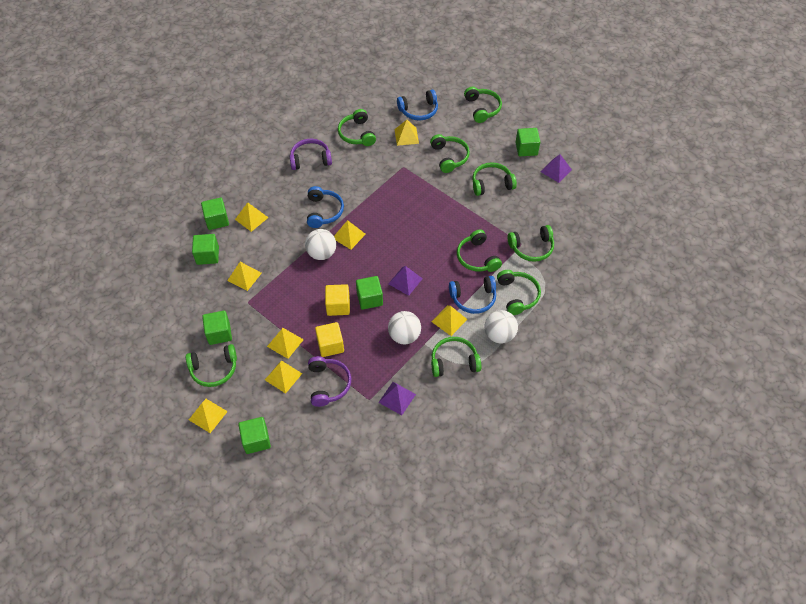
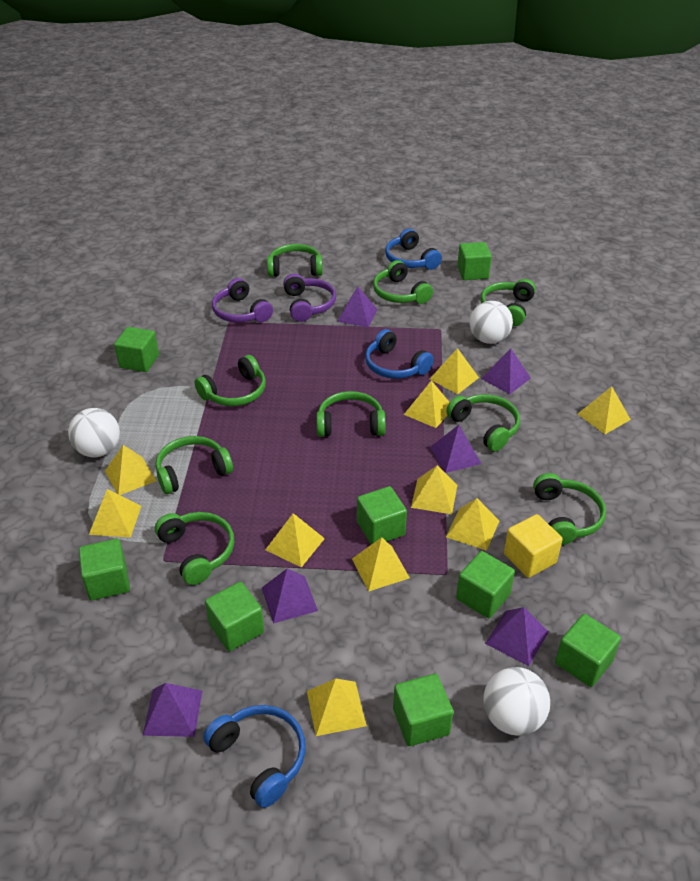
green cube: 6 -> 8
purple pyramid: 3 -> 6
yellow cube: 2 -> 1
yellow pyramid: 8 -> 10

